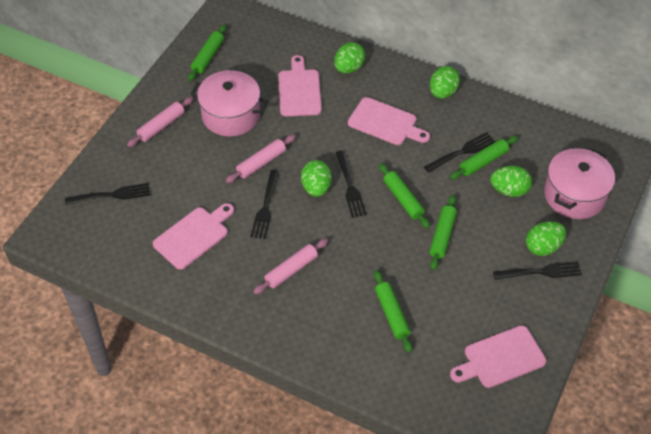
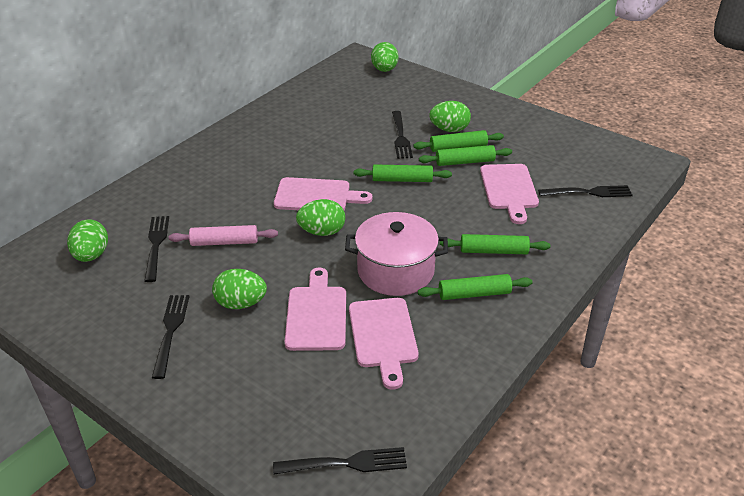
pink pot: 2 -> 1
pink rolling pin: 3 -> 1

